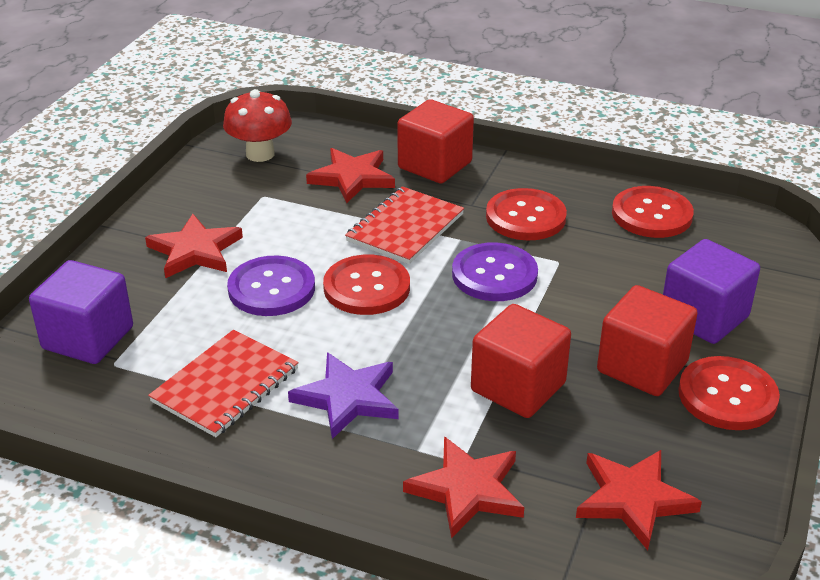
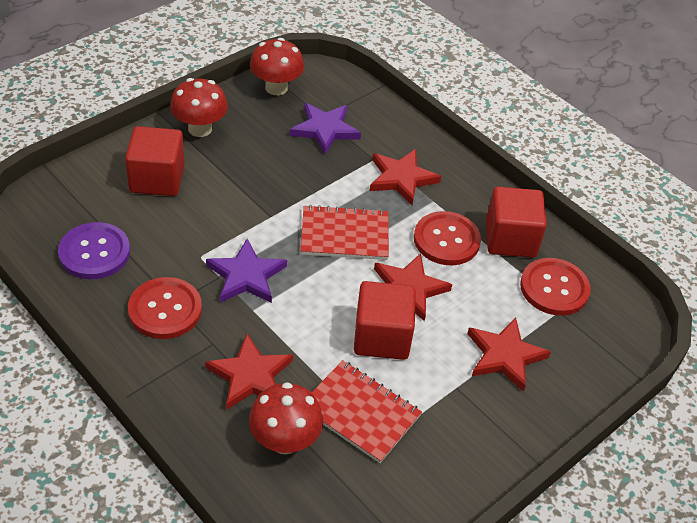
purple button: 2 -> 1
purple cube: 2 -> 0
purple star: 1 -> 2
red button: 4 -> 3
red mushroom: 1 -> 3

